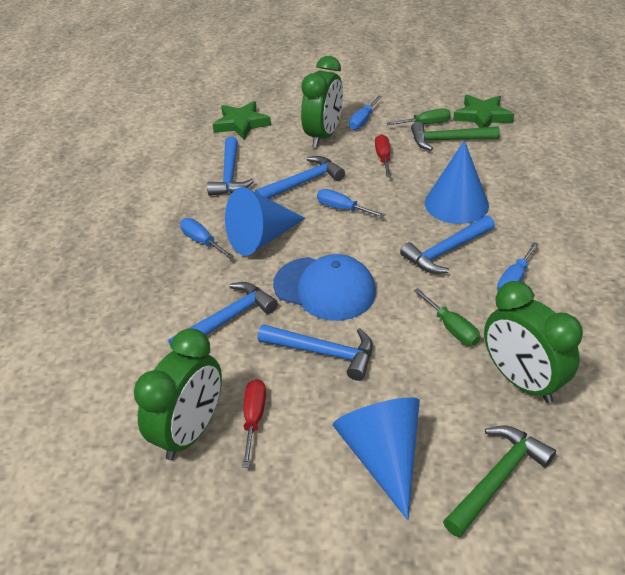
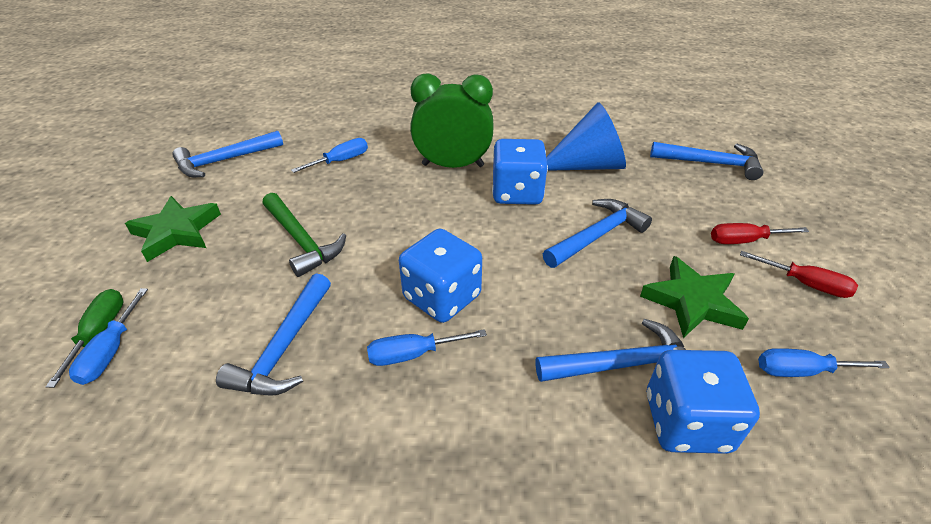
blue cap: 1 -> 0
blue cone: 3 -> 1
blue dice: 0 -> 3
green clock: 3 -> 1
green hammer: 2 -> 1
green screwdriver: 2 -> 1

